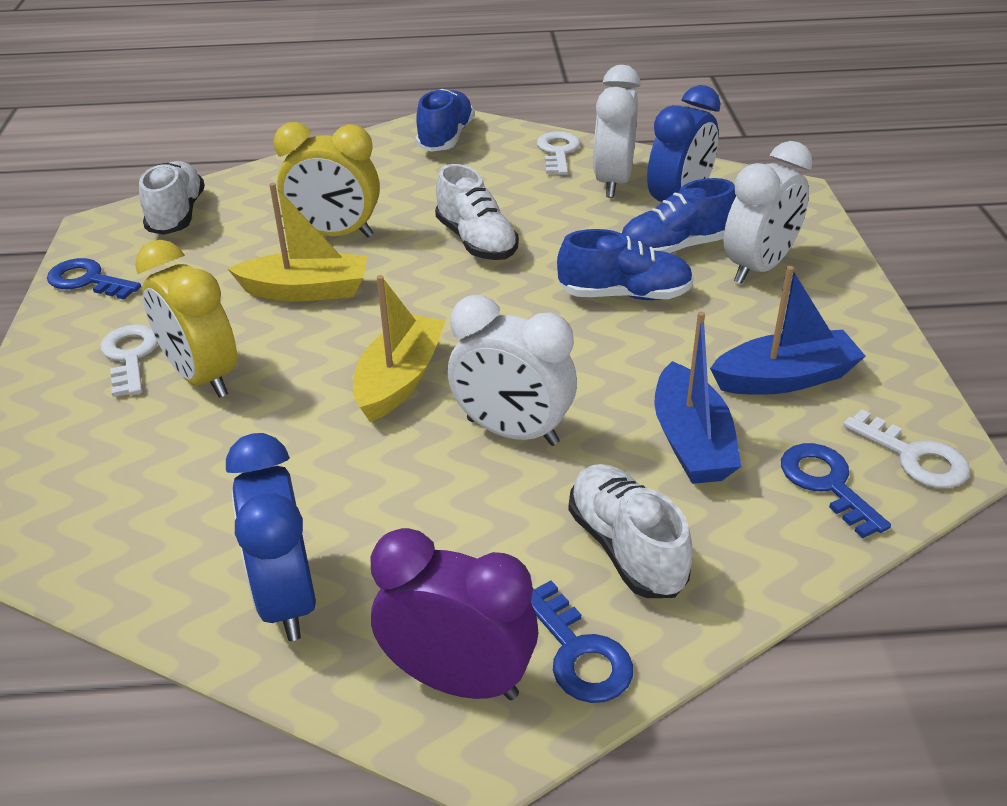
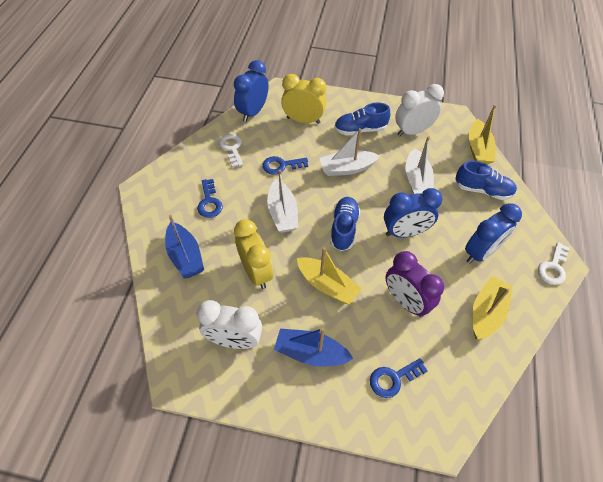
blue clock: 2 -> 3
white boat: 0 -> 3
white clock: 3 -> 2
white key: 3 -> 2
white shoe: 3 -> 0
yellow boat: 2 -> 3

